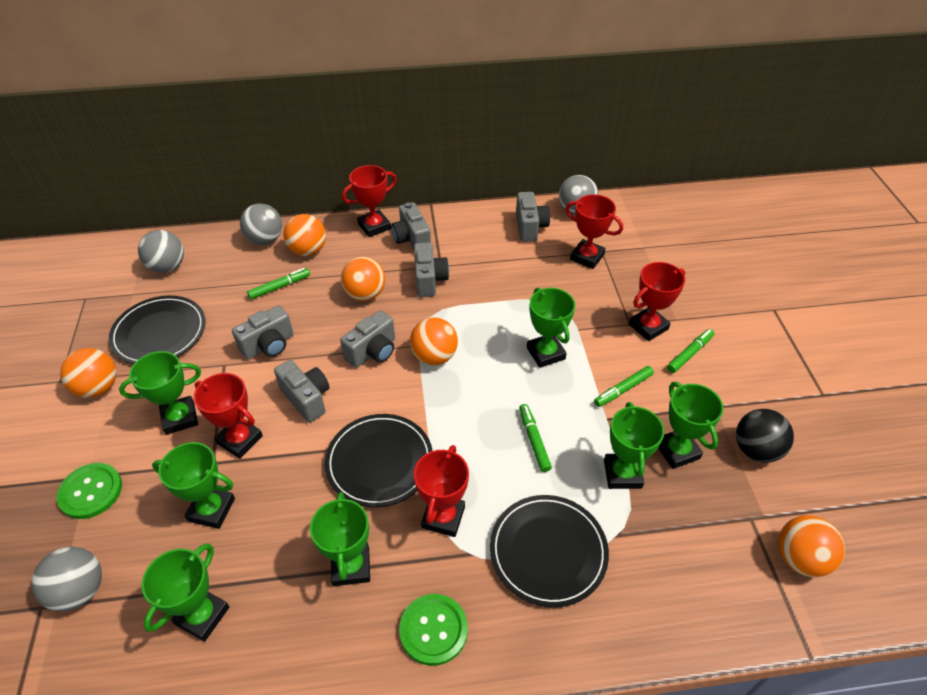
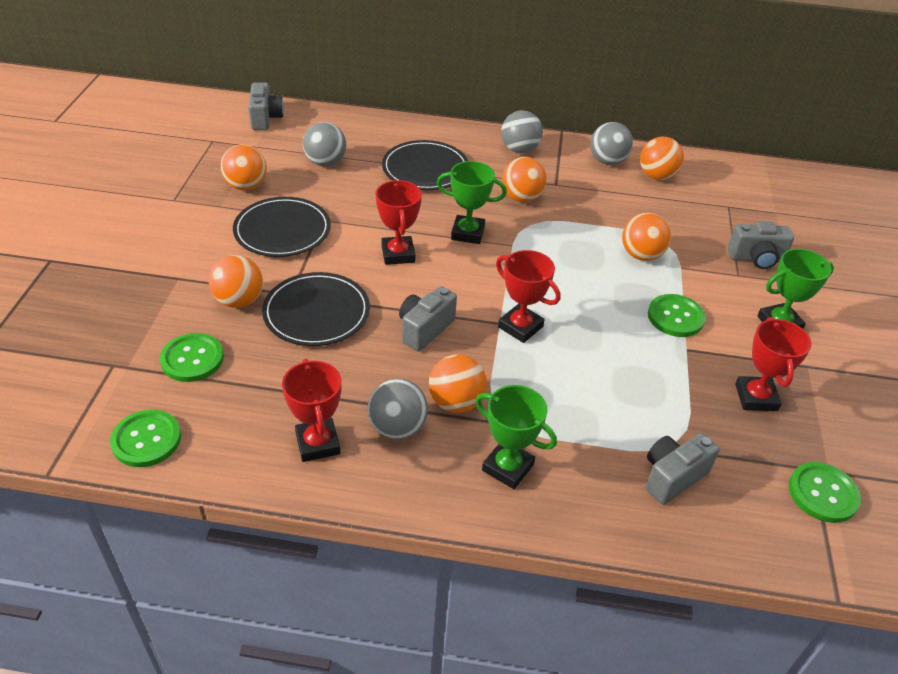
black ball: 1 -> 0
green button: 2 -> 4
green marker: 4 -> 0
green trophy: 7 -> 3
grey camera: 6 -> 4
orange ball: 5 -> 6
red trophy: 5 -> 4

